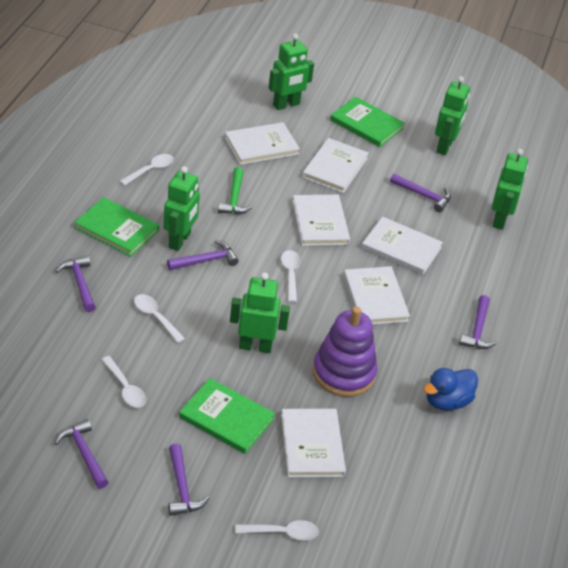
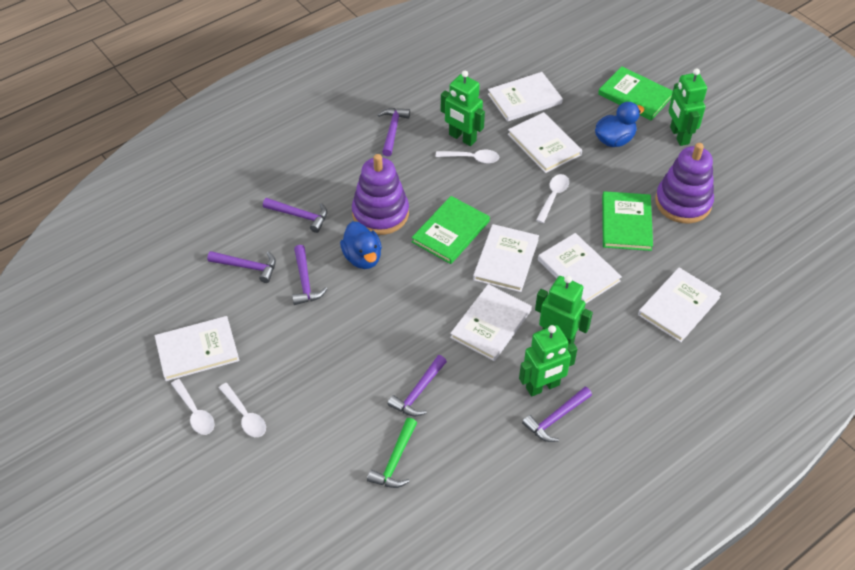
blue duck: 1 -> 2
green robot: 5 -> 4
purple stacking toy: 1 -> 2
white book: 6 -> 7
white spoon: 5 -> 4

